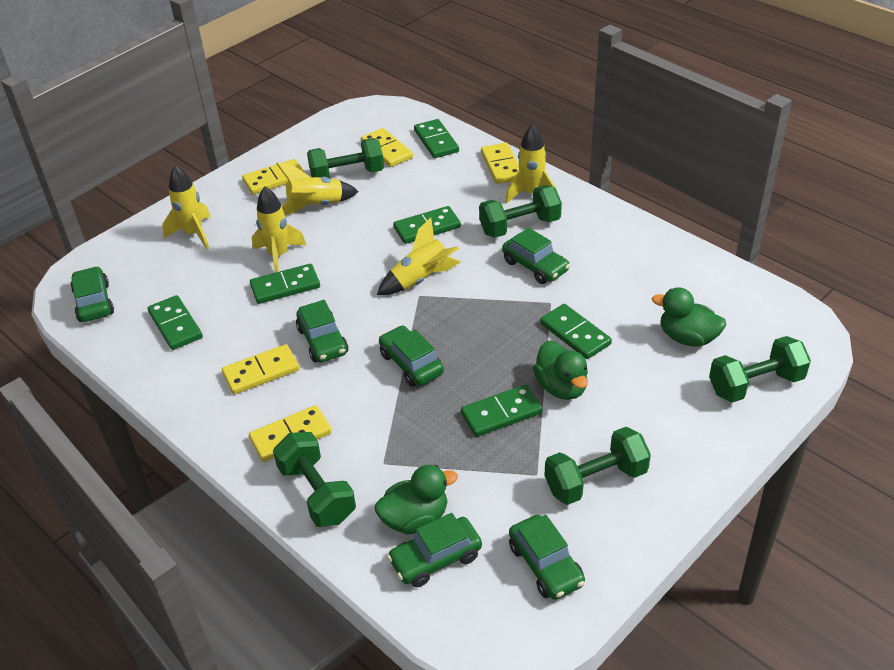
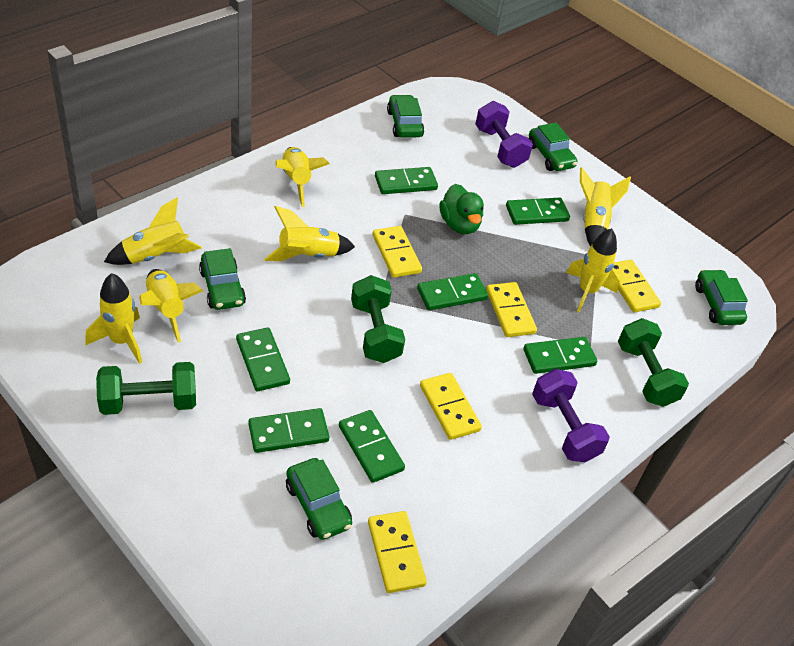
green car: 6 -> 5
green domino: 6 -> 7
green duck: 3 -> 1
green dumbbell: 5 -> 3
purple dumbbell: 0 -> 2
yellow rocket: 5 -> 7

